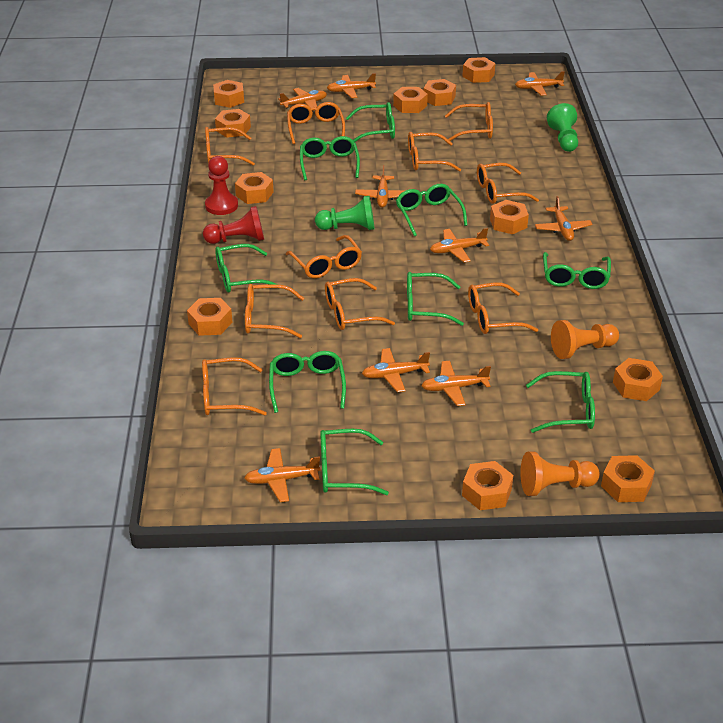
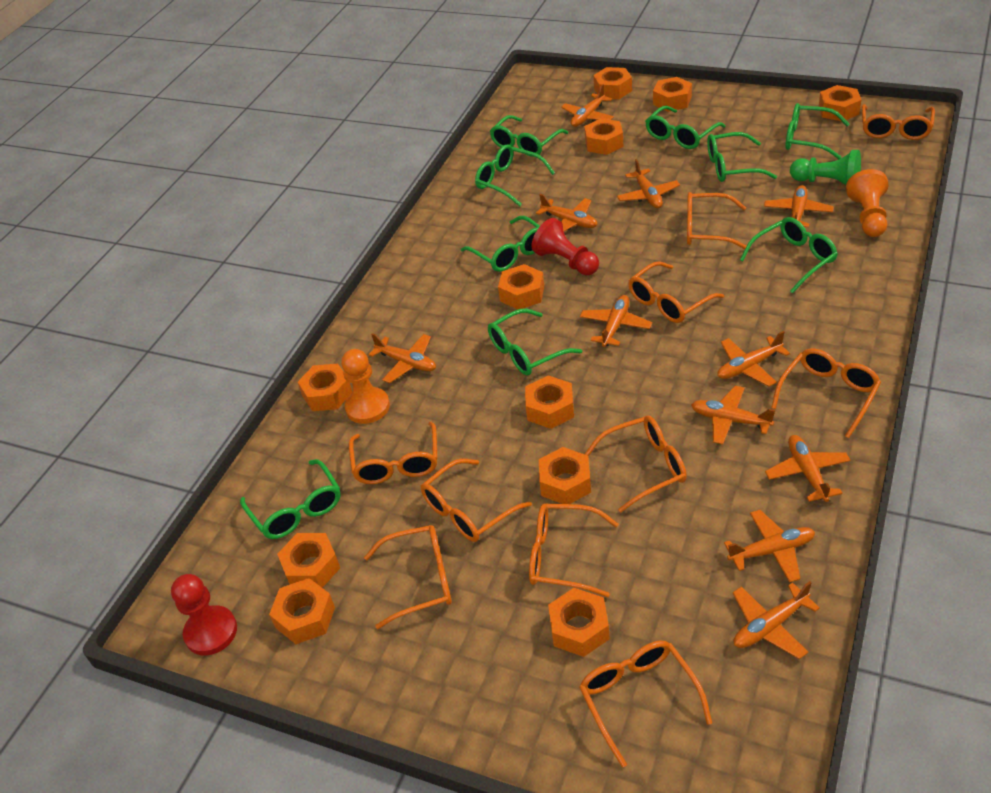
green pawn: 2 -> 1
orange plane: 9 -> 11

